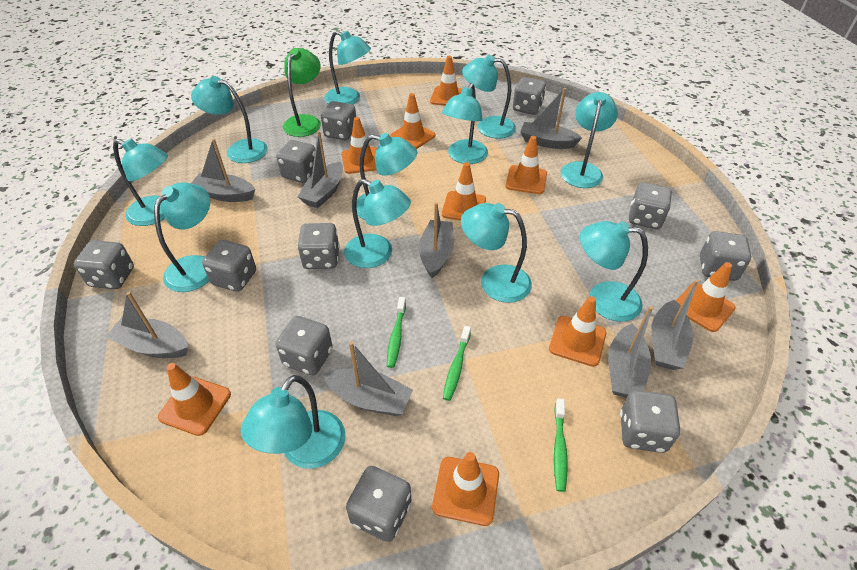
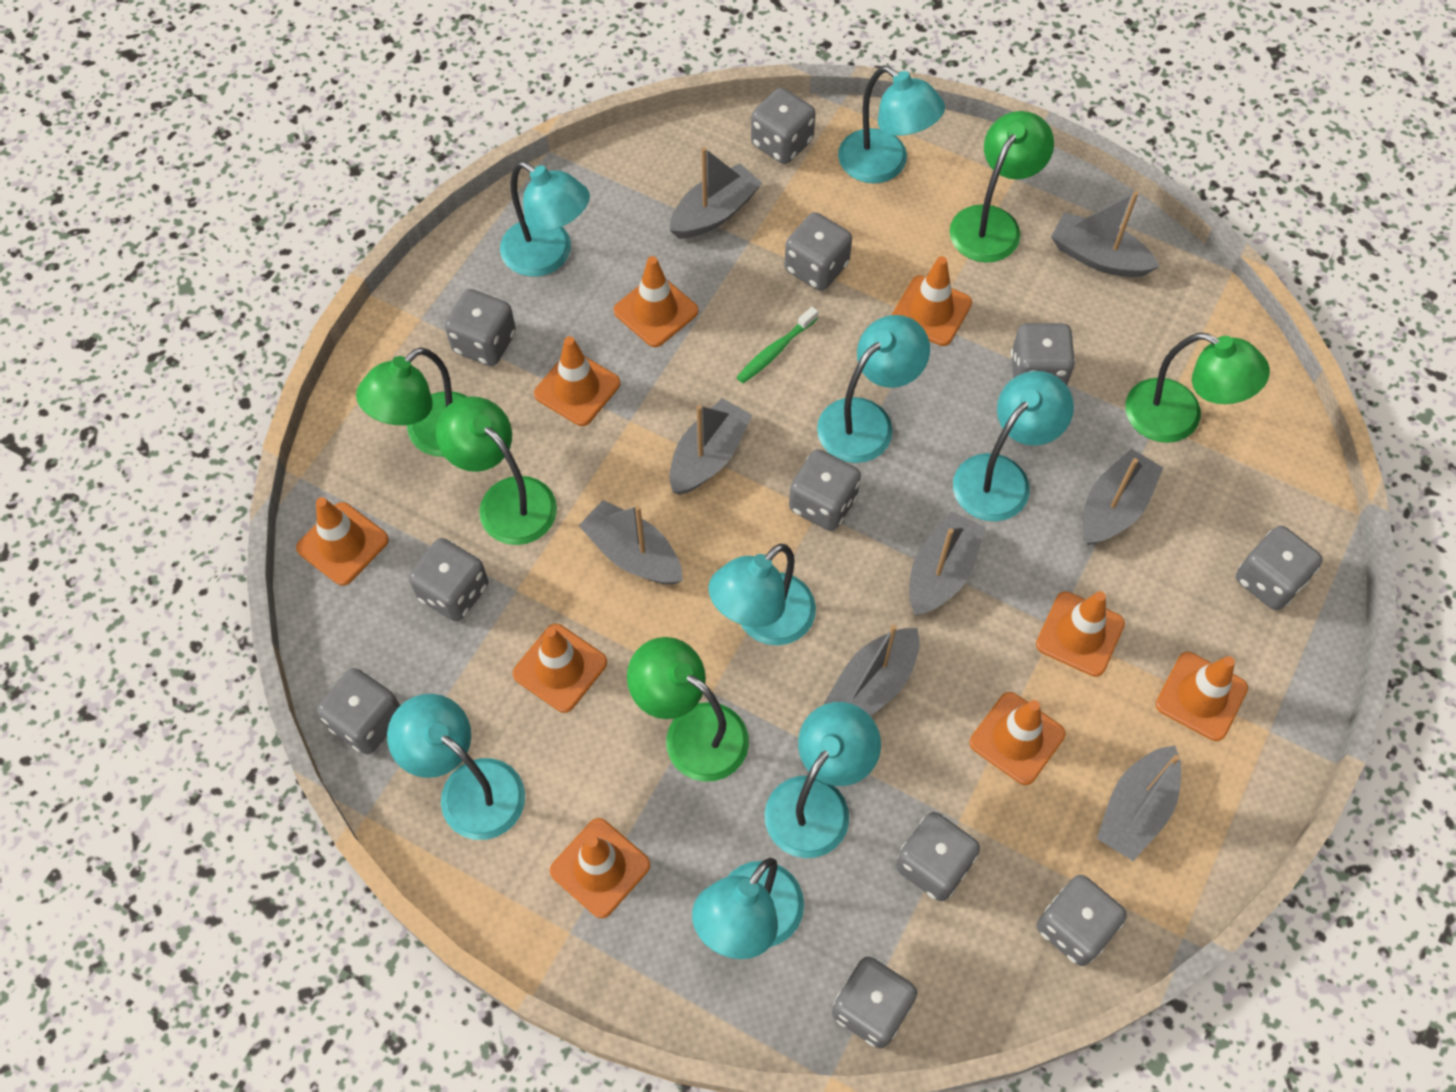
green lamp: 1 -> 5
green toothbrush: 3 -> 1
turquoise lamp: 12 -> 8

